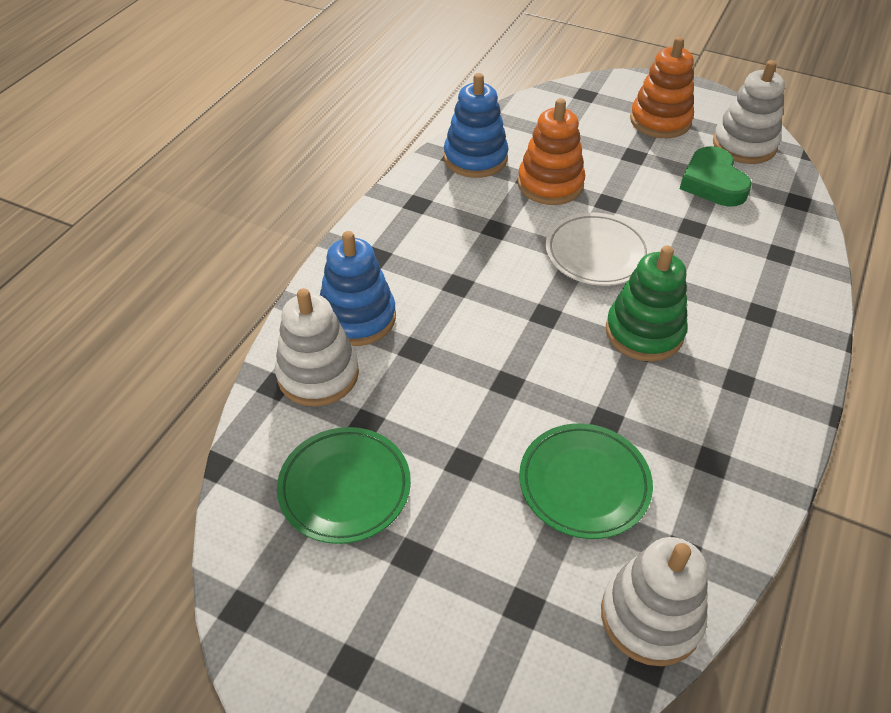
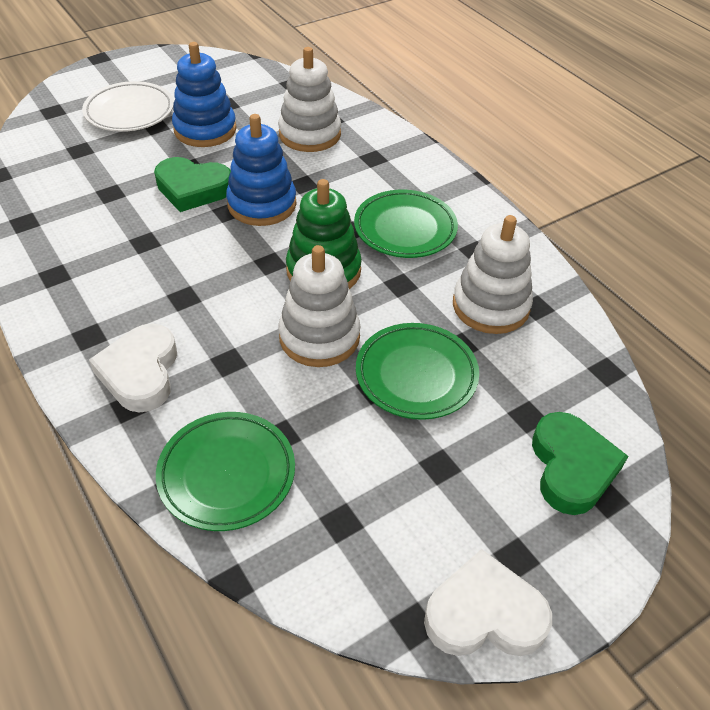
green heart: 1 -> 2
green plate: 2 -> 3
orange stacking toy: 2 -> 0
white heart: 0 -> 2

